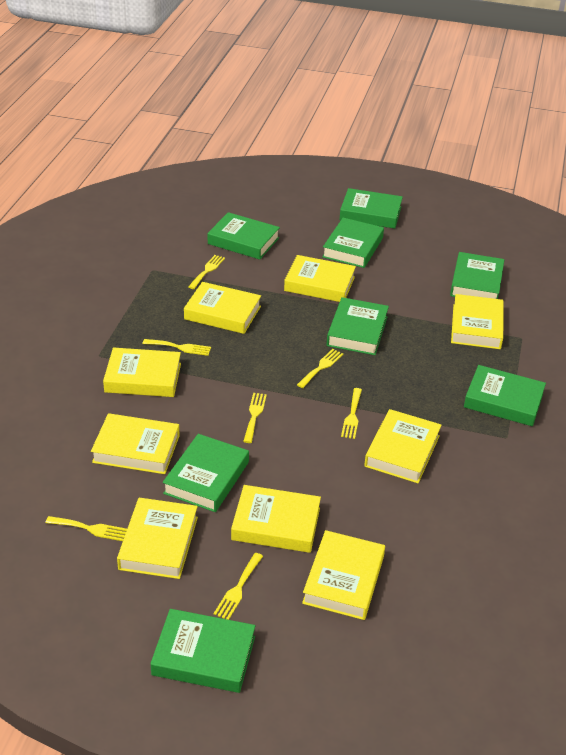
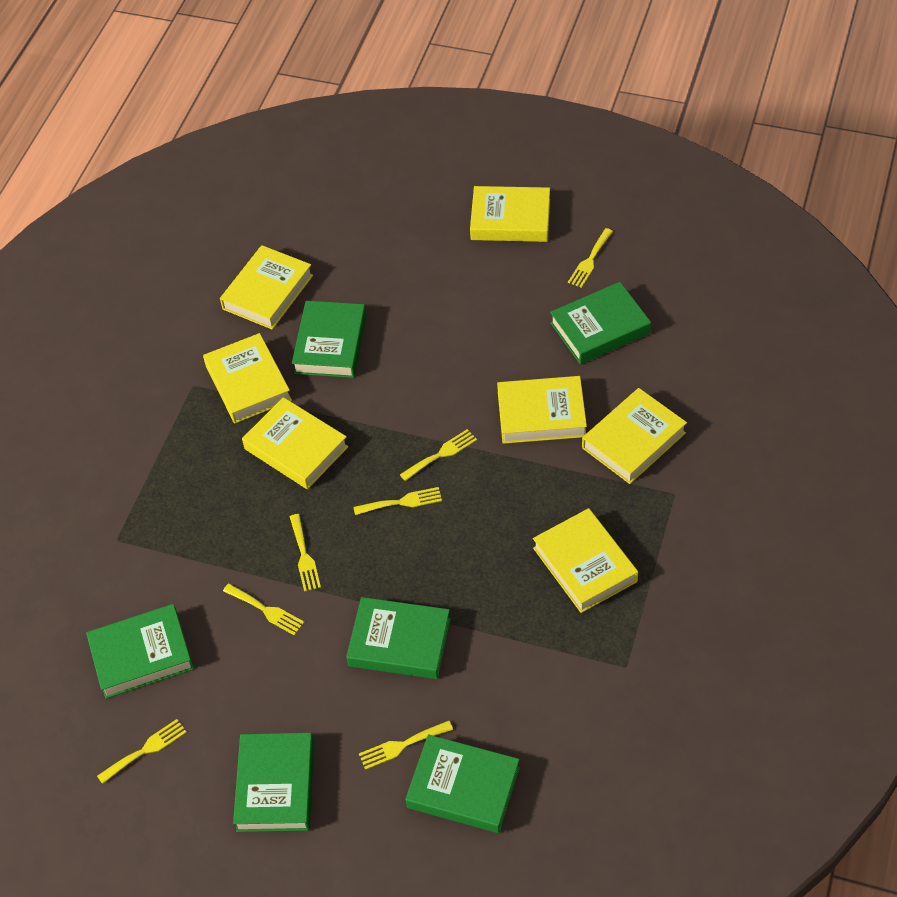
green book: 8 -> 6
yellow book: 9 -> 7

